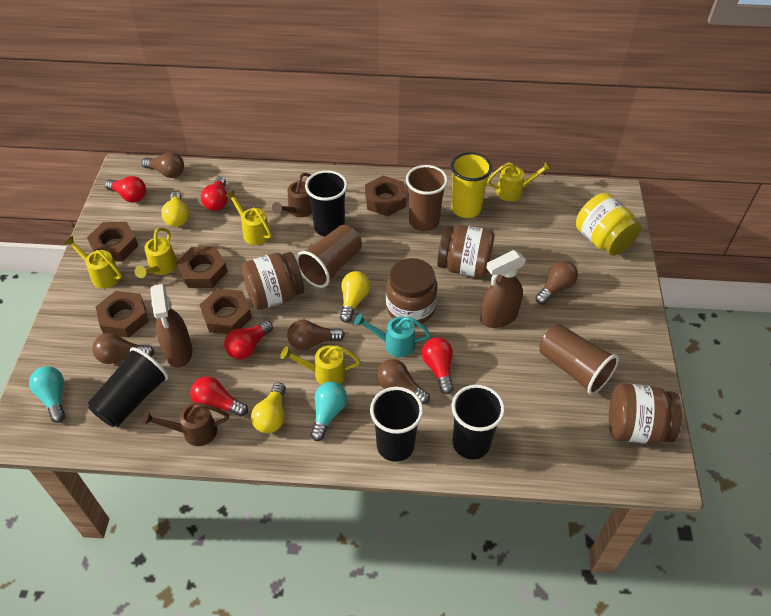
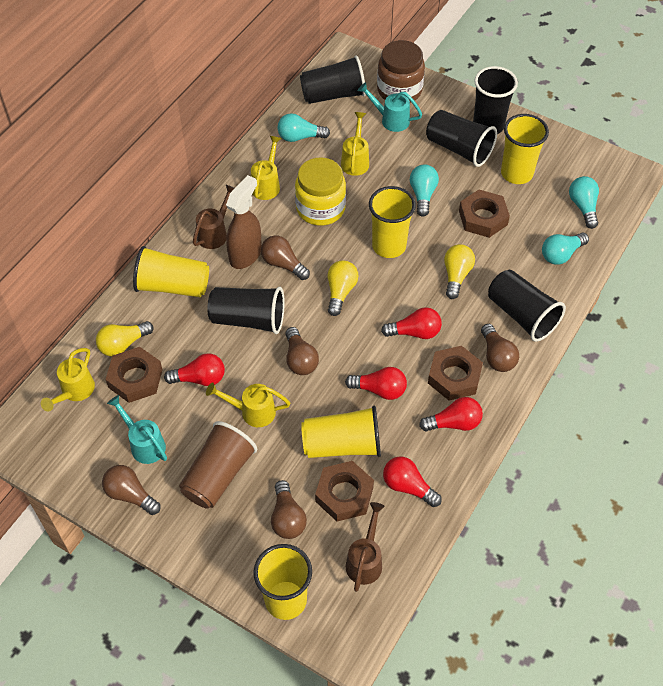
black cup: 4 -> 5
brown cup: 3 -> 1
brown jar: 4 -> 1
brown nut: 5 -> 4
brown spray bottle: 2 -> 1
turquoise light bulb: 2 -> 4
turquoise watering can: 1 -> 2
yellow cup: 1 -> 5
yellow watering can: 5 -> 4

